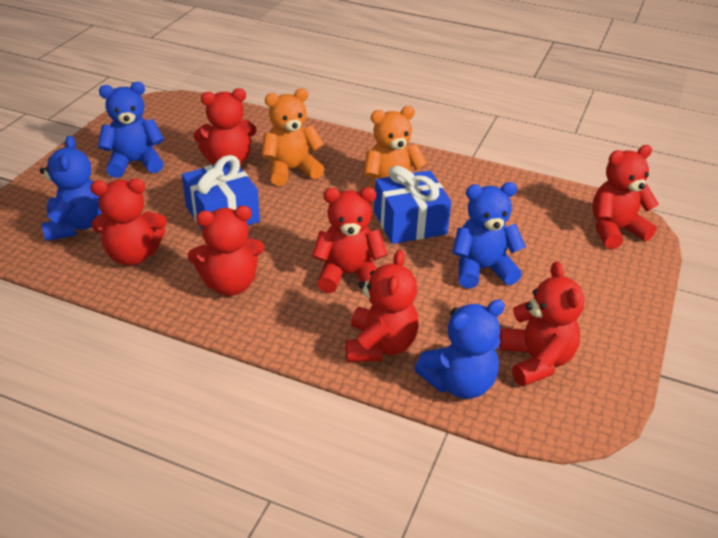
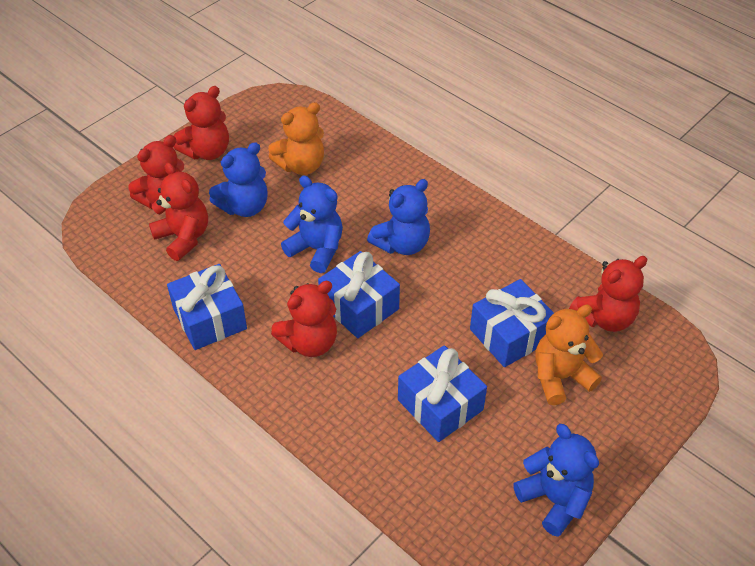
blue gift: 2 -> 4
red teddy bear: 7 -> 5

